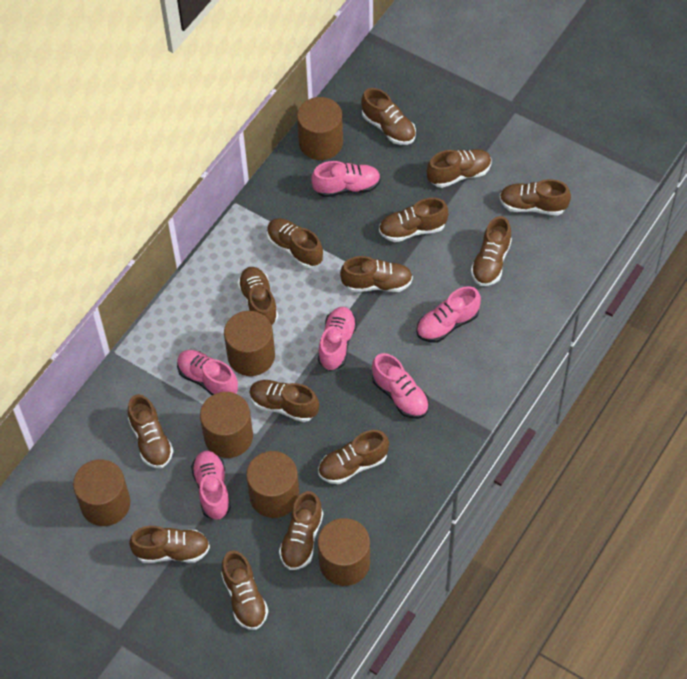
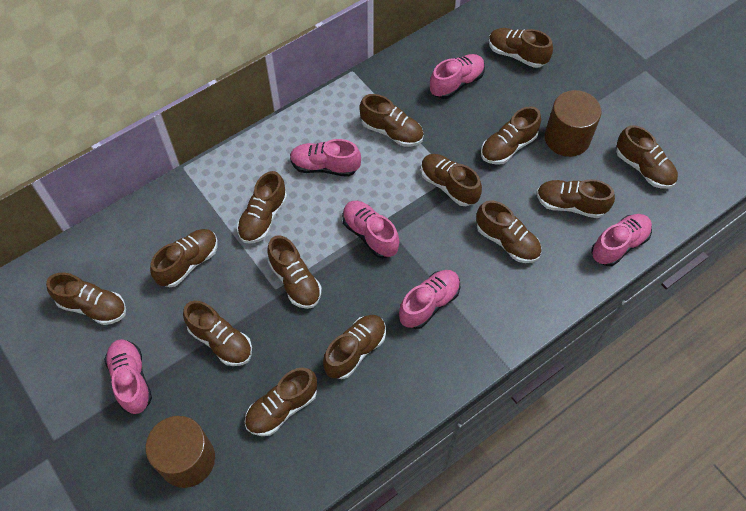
brown cylinder: 6 -> 2

